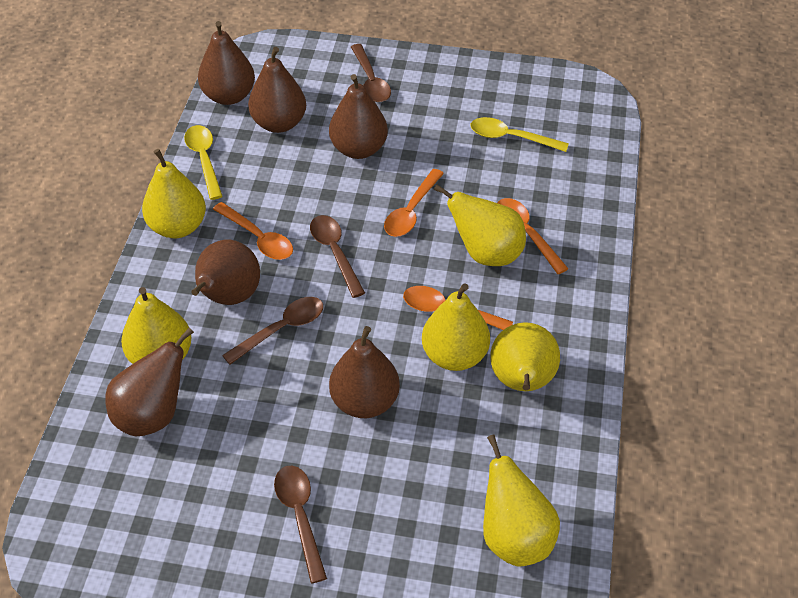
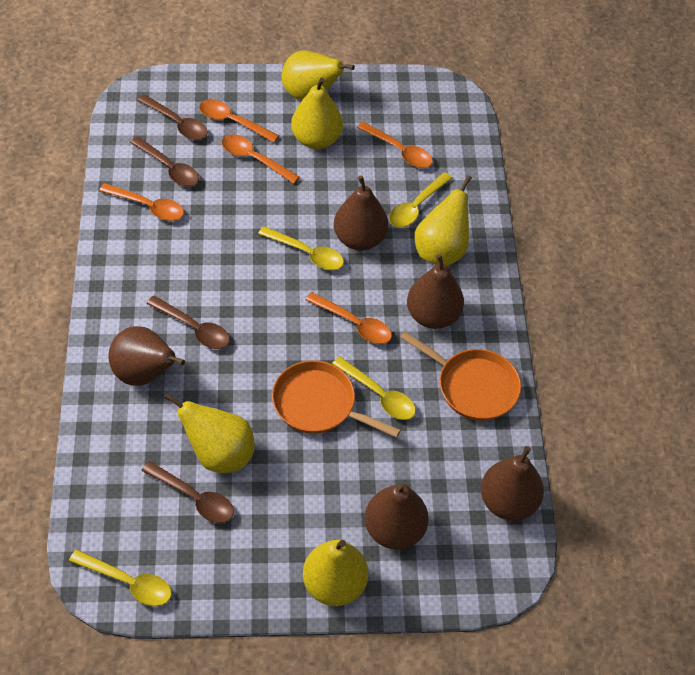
brown pear: 6 -> 5
orange pan: 0 -> 2
orange spoon: 4 -> 5
yellow pear: 6 -> 5
yellow spoon: 2 -> 4

